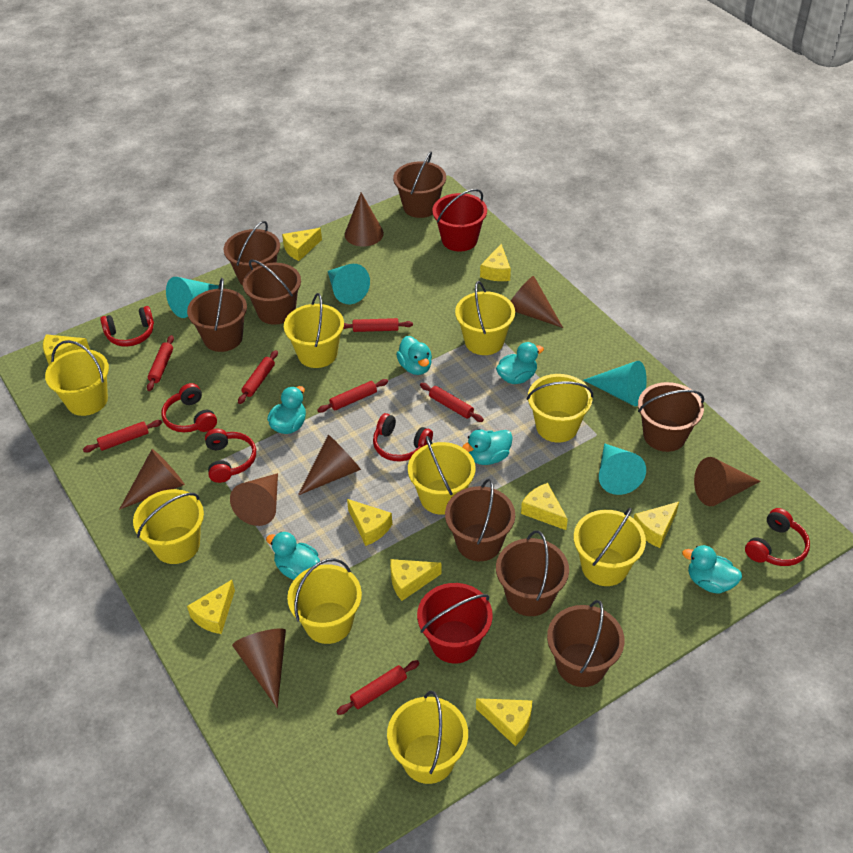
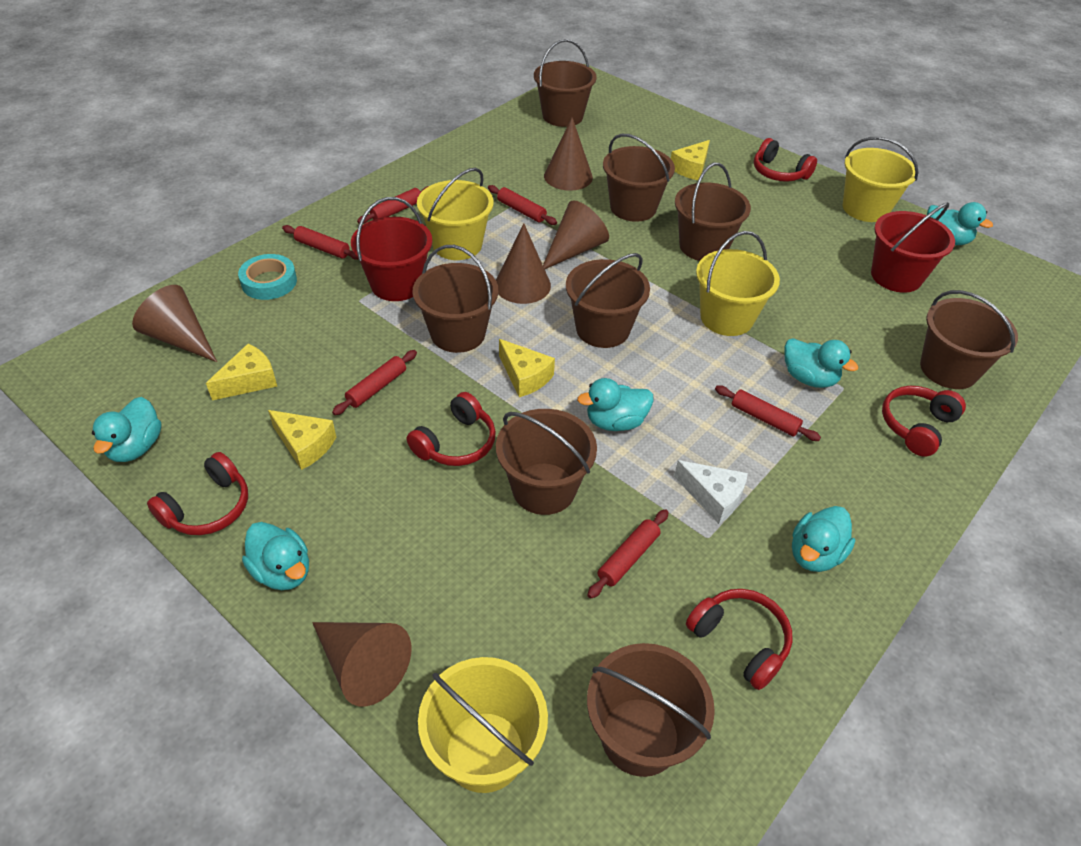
brown cone: 7 -> 5
red rolling pin: 7 -> 6
turquoise cone: 4 -> 0
turquoise tape: 0 -> 1
white cheese: 0 -> 1
yellow bucket: 9 -> 4
yellow cheese: 9 -> 4

